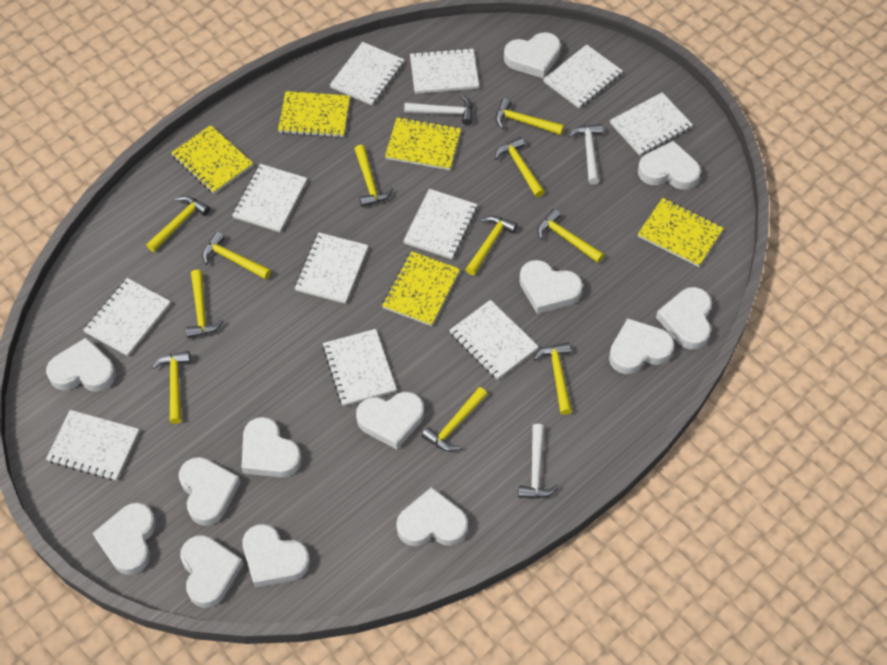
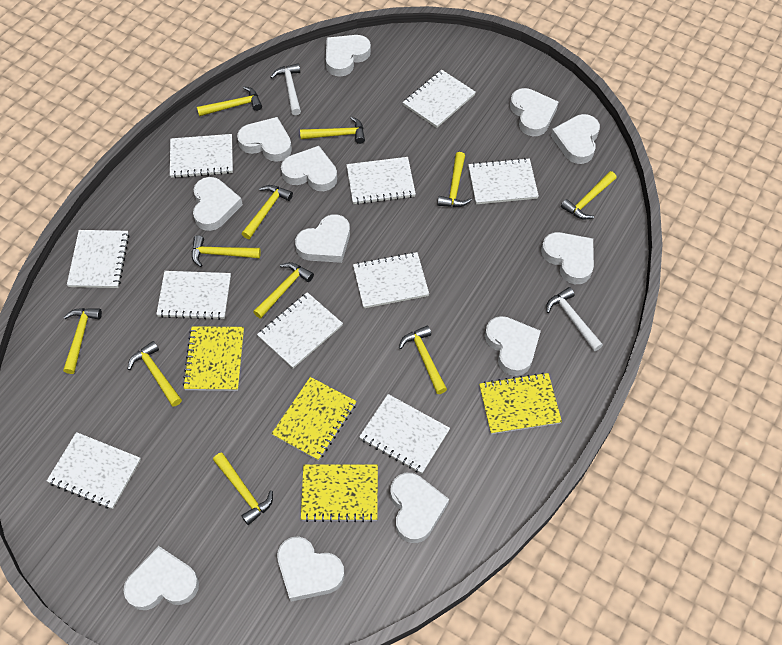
white hammer: 3 -> 2
white heart: 13 -> 12
white notebook: 11 -> 10
yellow notebook: 5 -> 4

